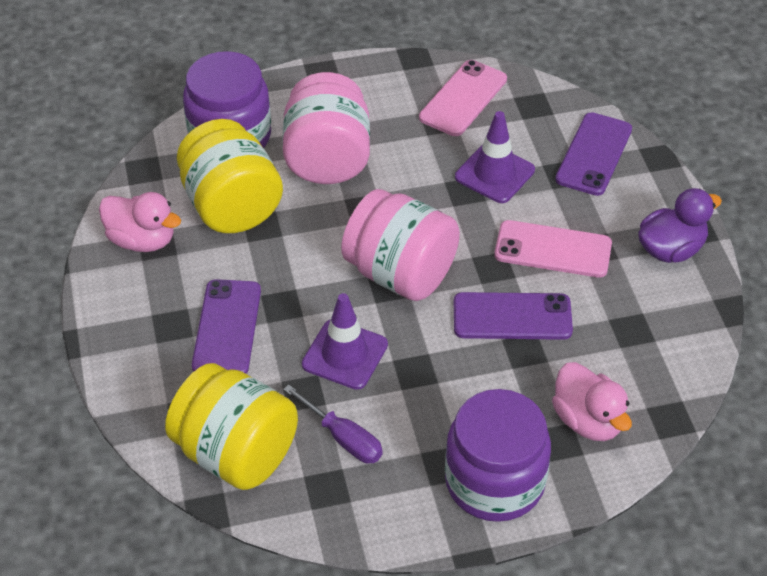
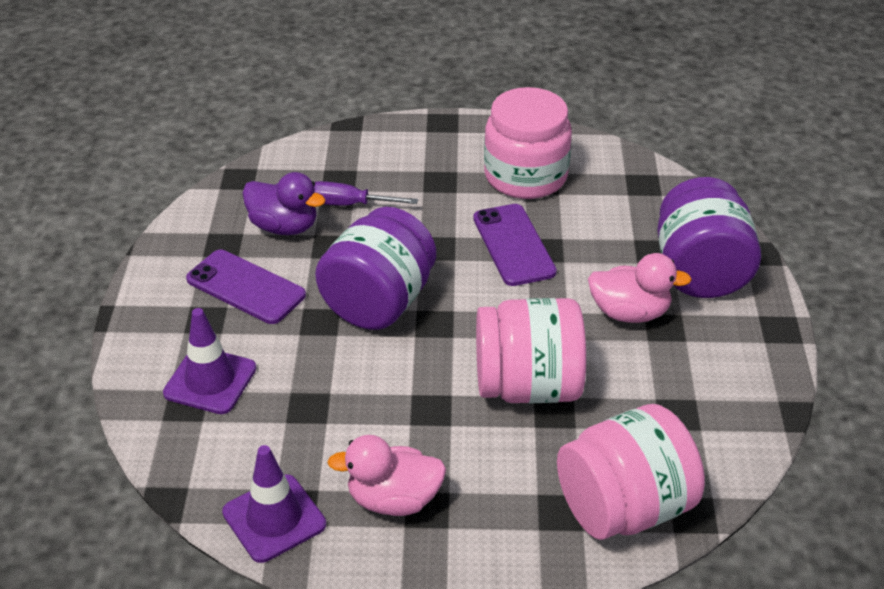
pink jar: 2 -> 3
pink phone: 2 -> 0
purple phone: 3 -> 2
yellow jar: 2 -> 0

